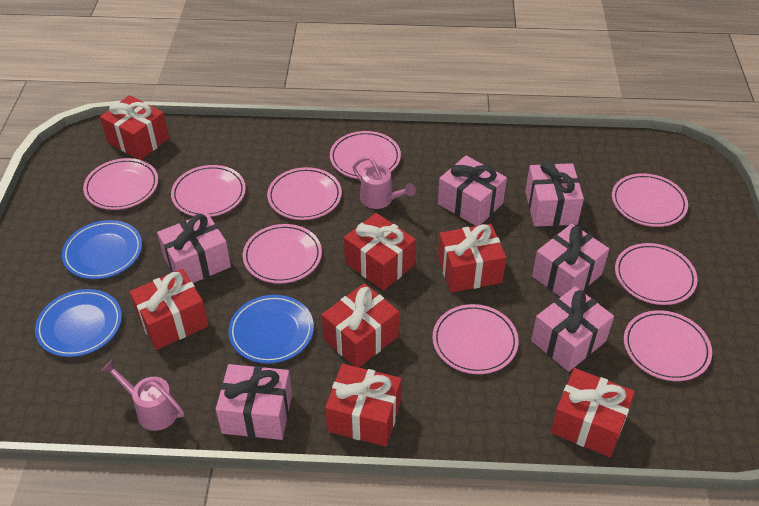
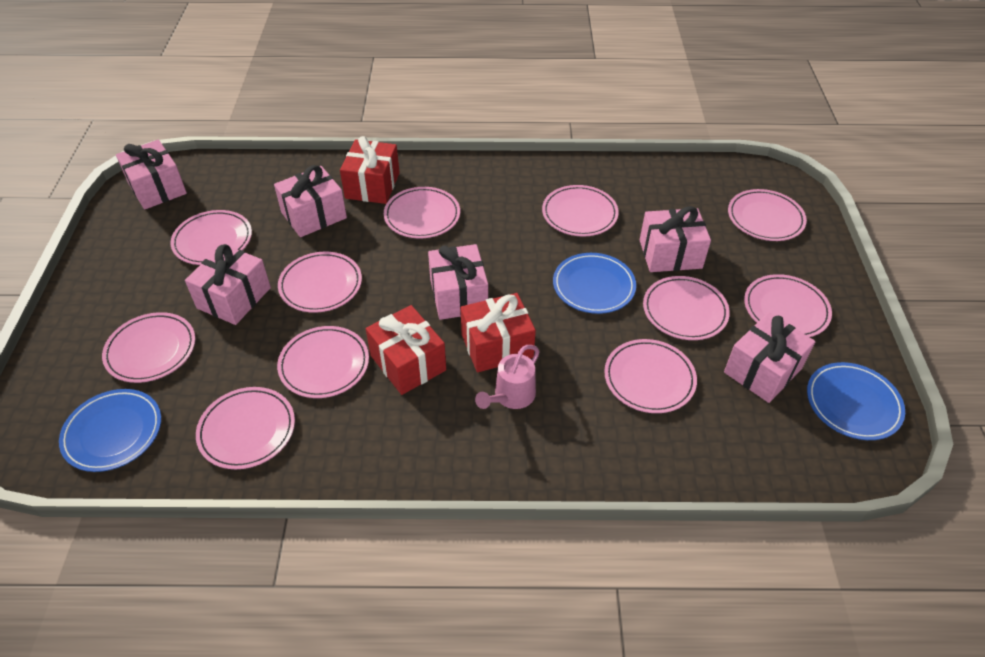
pink plate: 9 -> 11
pink watering can: 2 -> 1
red gift: 7 -> 3

